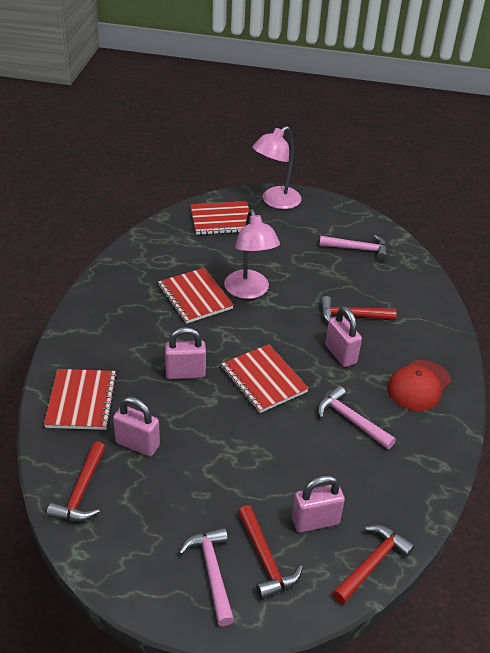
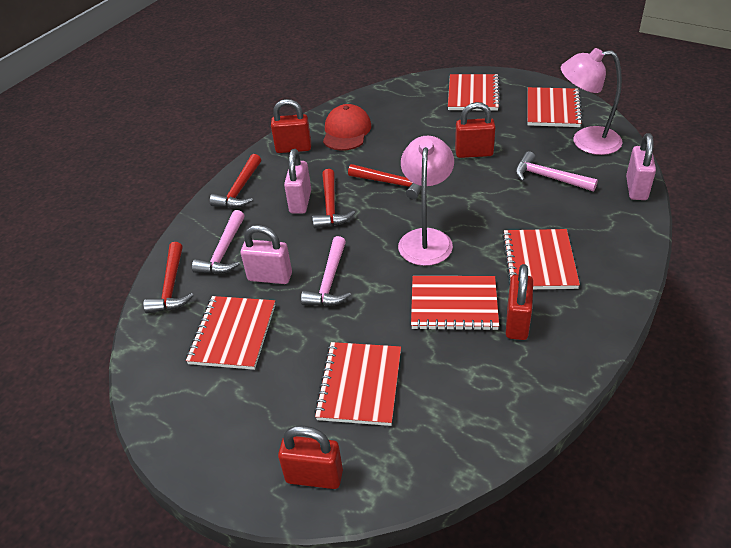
pink padlock: 4 -> 3
red notebook: 4 -> 6
red padlock: 0 -> 4

